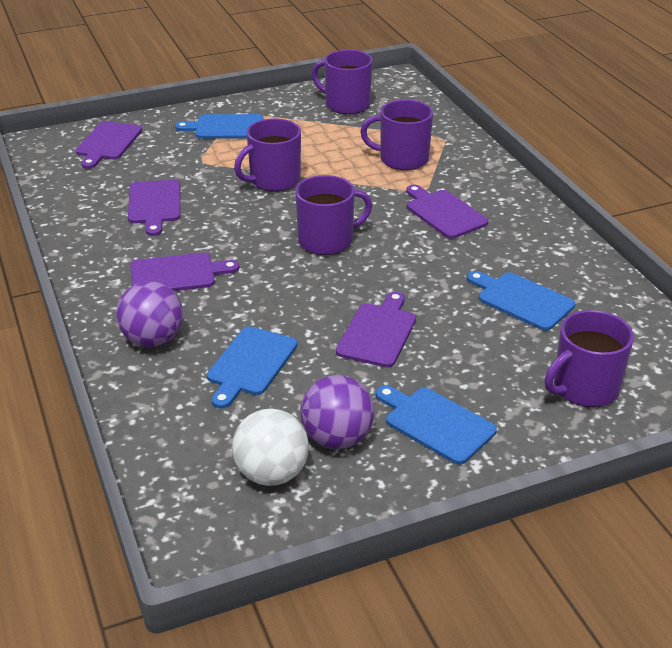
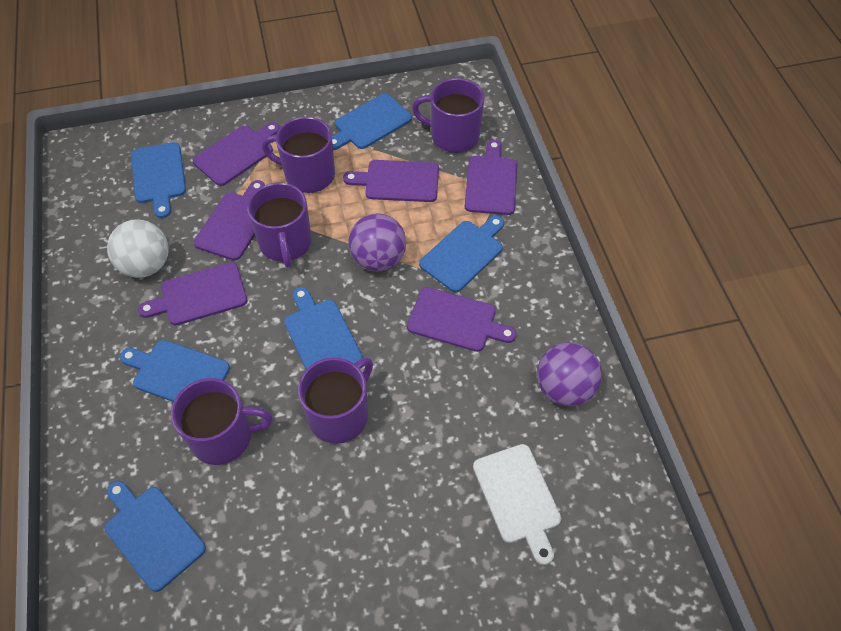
blue cutting board: 4 -> 6
purple cutting board: 5 -> 6
white cutting board: 0 -> 1

